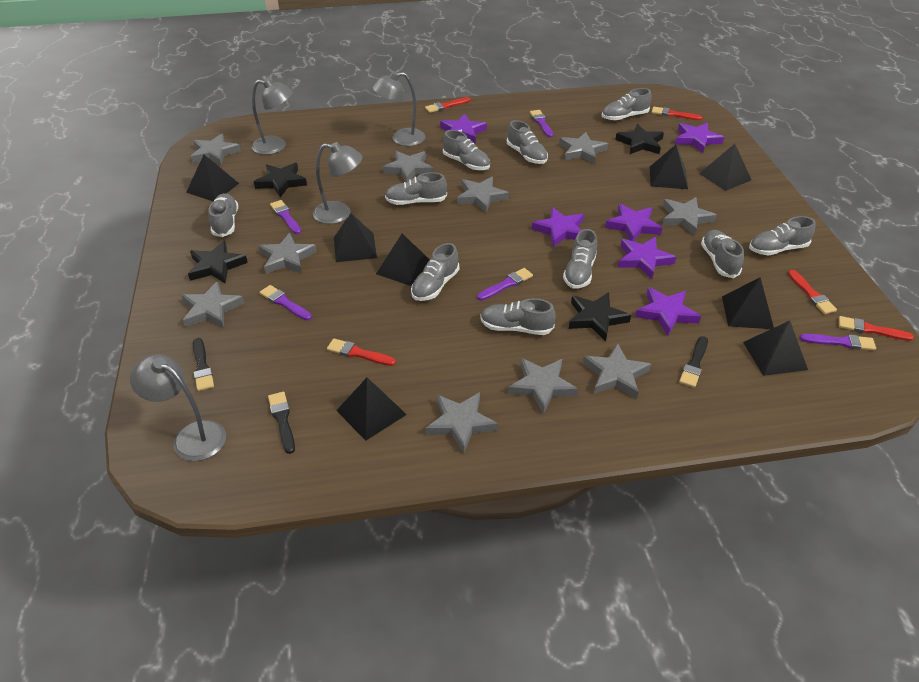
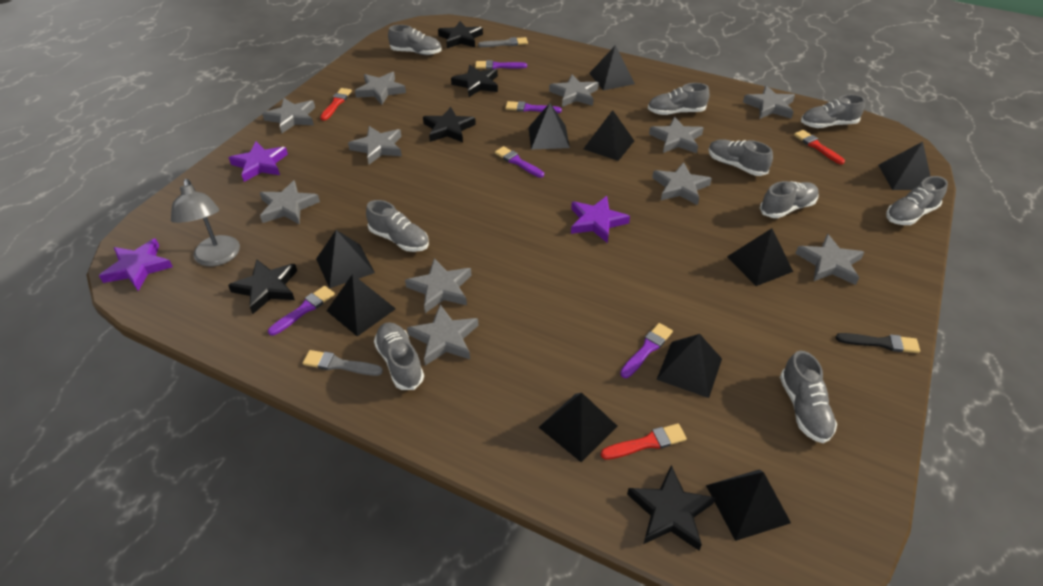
black brush: 3 -> 1
black pyramid: 8 -> 10
black star: 4 -> 5
grey brush: 0 -> 2
grey lamp: 4 -> 1
grey shoe: 10 -> 9
grey star: 10 -> 11
purple star: 6 -> 3
red brush: 5 -> 3

